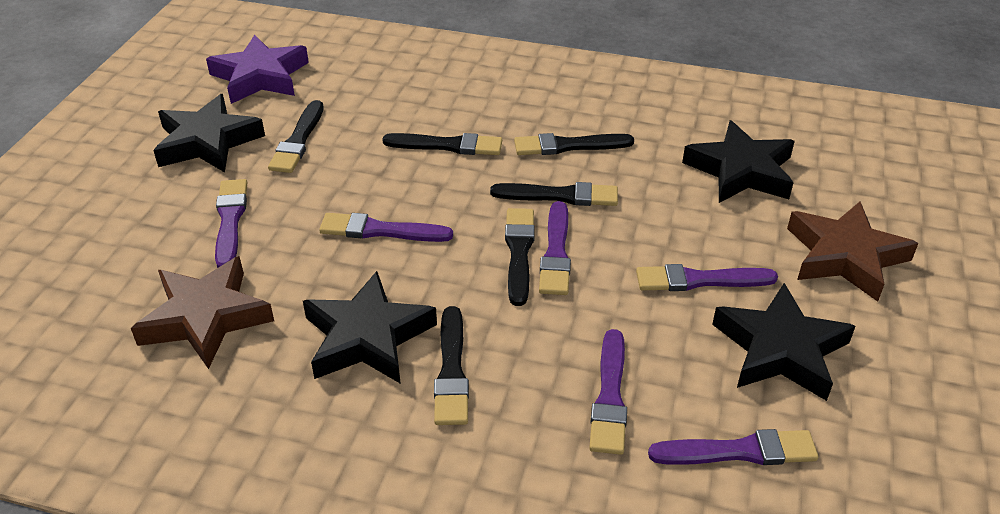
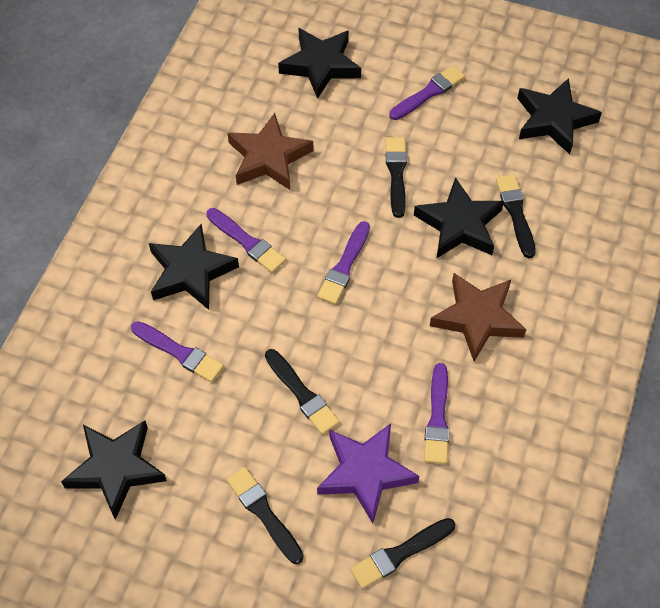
black brush: 6 -> 5
black star: 4 -> 5
purple brush: 6 -> 5

